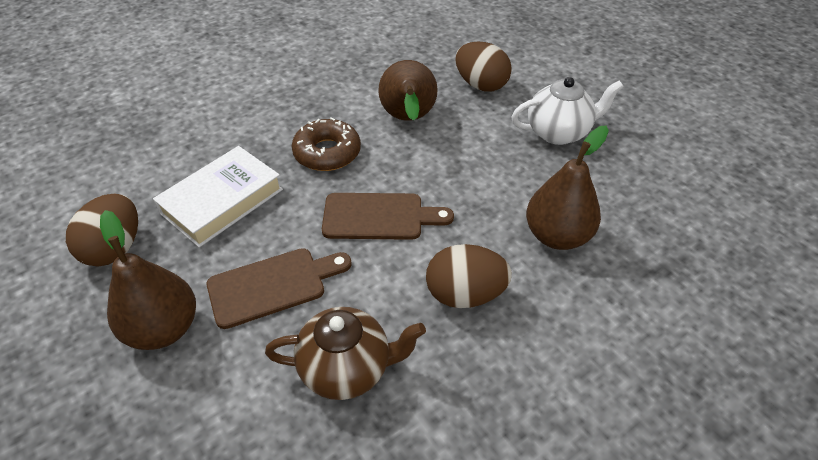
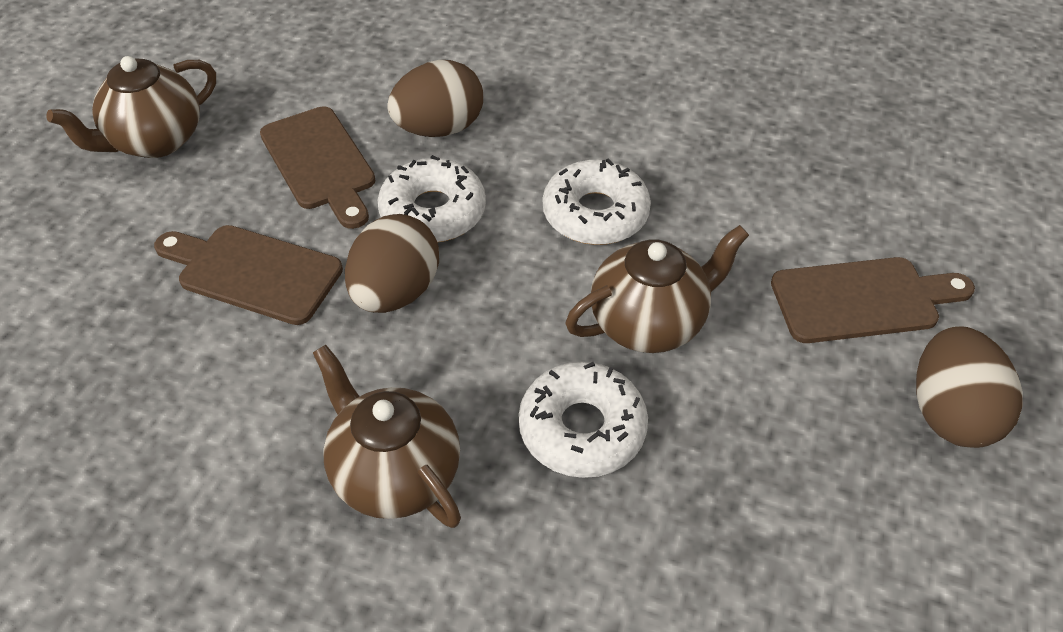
brown cutting board: 2 -> 3
brown donut: 1 -> 0
brown pear: 3 -> 0
brown teapot: 1 -> 3
white book: 1 -> 0
white donut: 0 -> 3
white teapot: 1 -> 0

